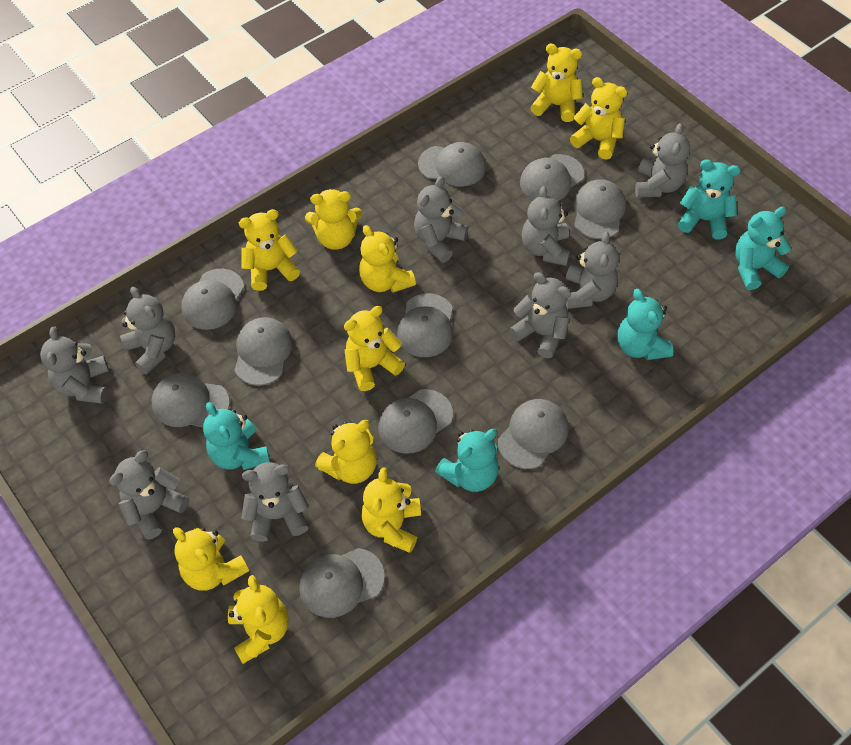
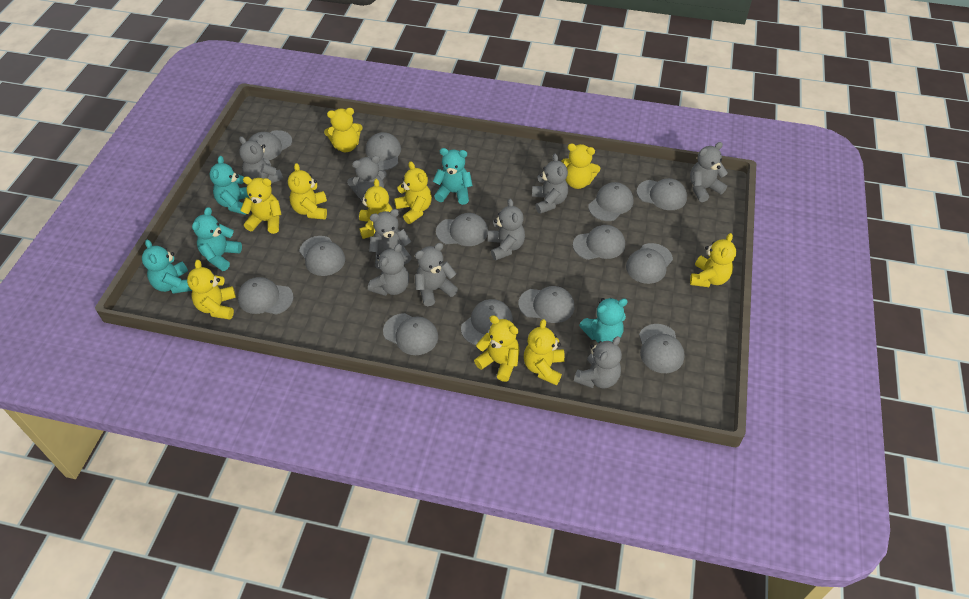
grey cap: 10 -> 13

